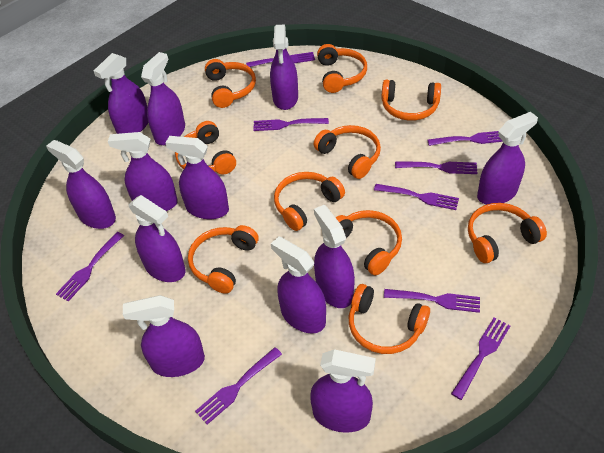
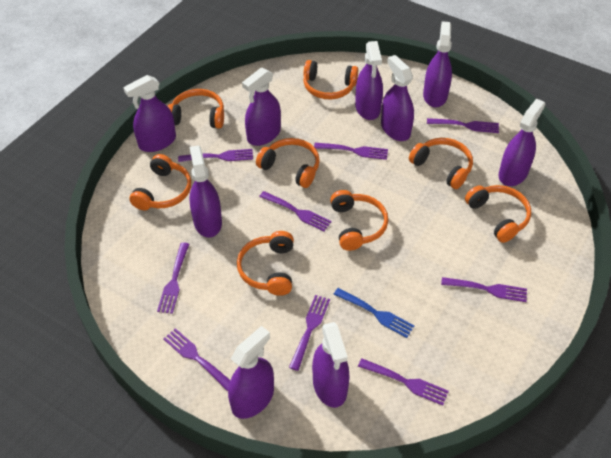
blue fork: 0 -> 1
orange headphones: 10 -> 8
purple spray bottle: 12 -> 9

